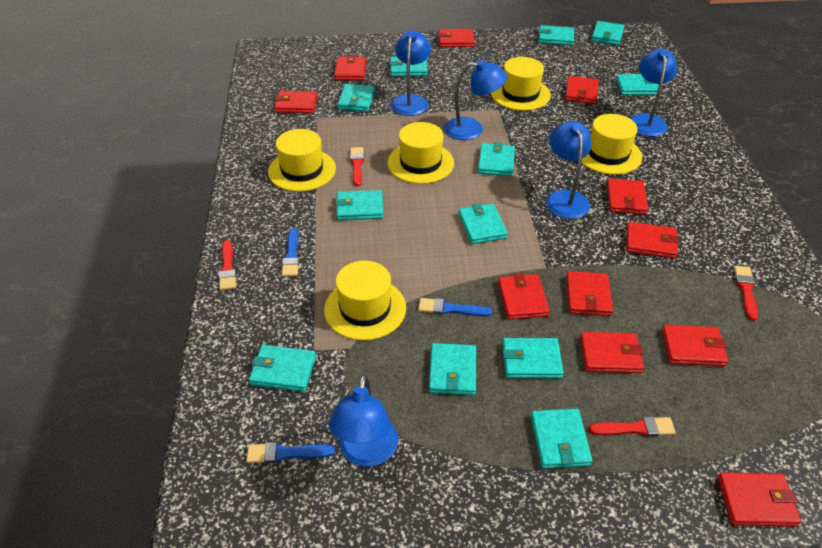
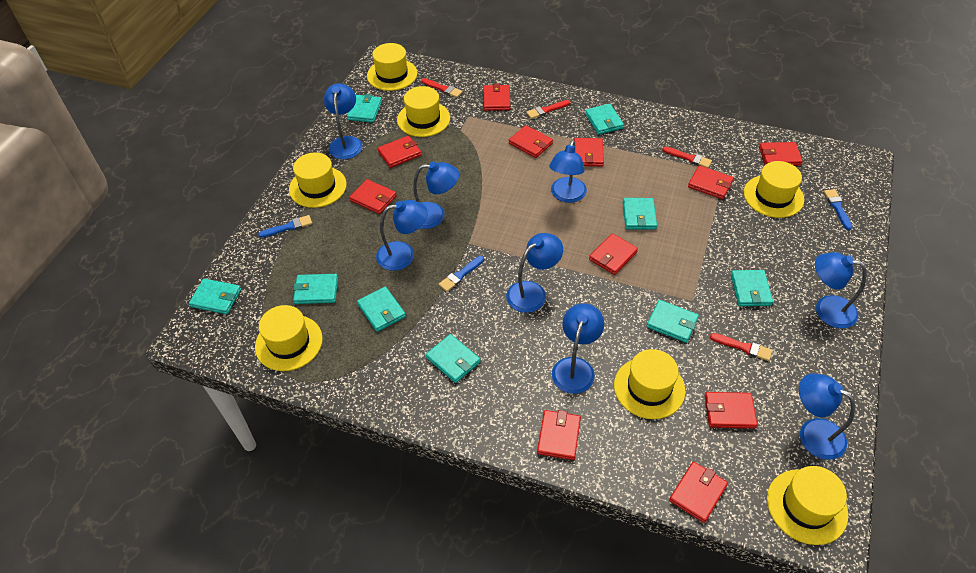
blue lamp: 5 -> 8
turquoise wallet: 12 -> 9
yellow hat: 5 -> 7

